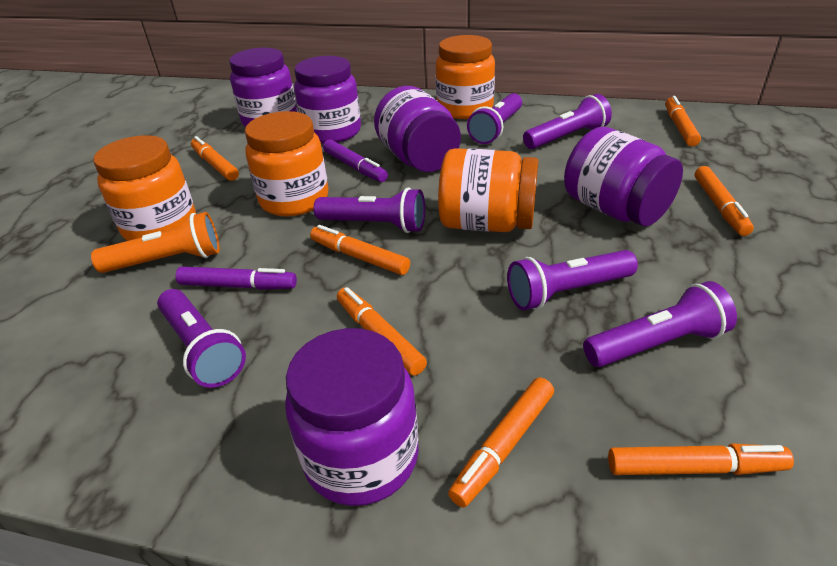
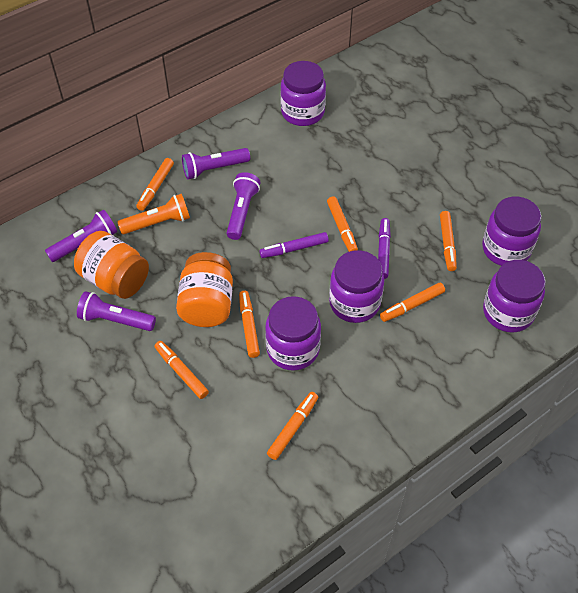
orange jar: 4 -> 2
purple flashlight: 6 -> 4

